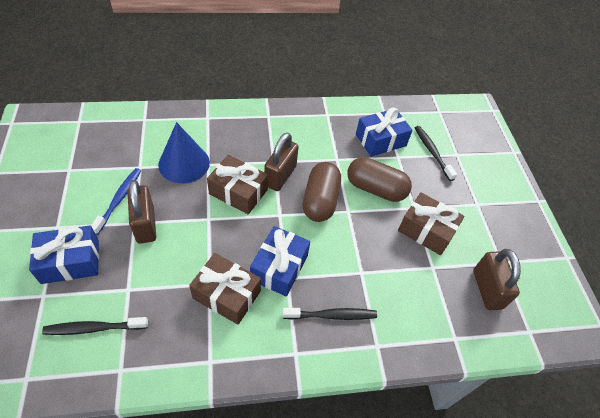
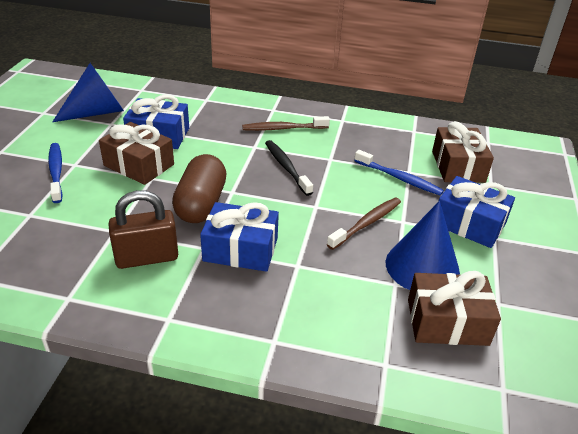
black toothbrush: 3 -> 1
blue cone: 1 -> 2
blue toothbrush: 1 -> 2
brown capsule: 2 -> 1
brown padlock: 3 -> 1
brown toothbrush: 0 -> 2

